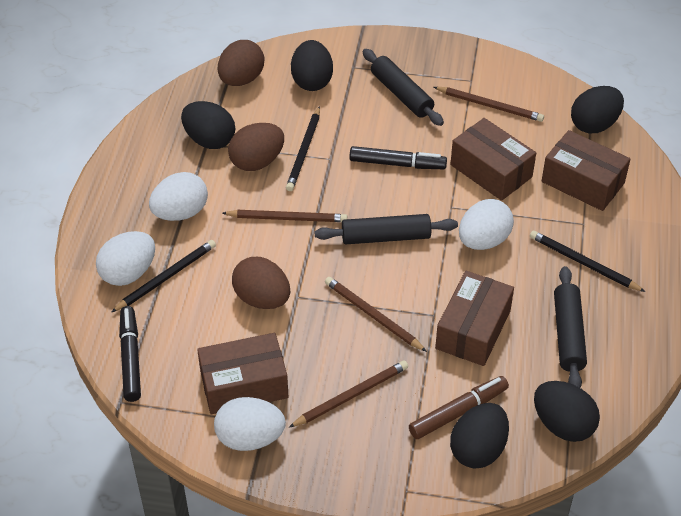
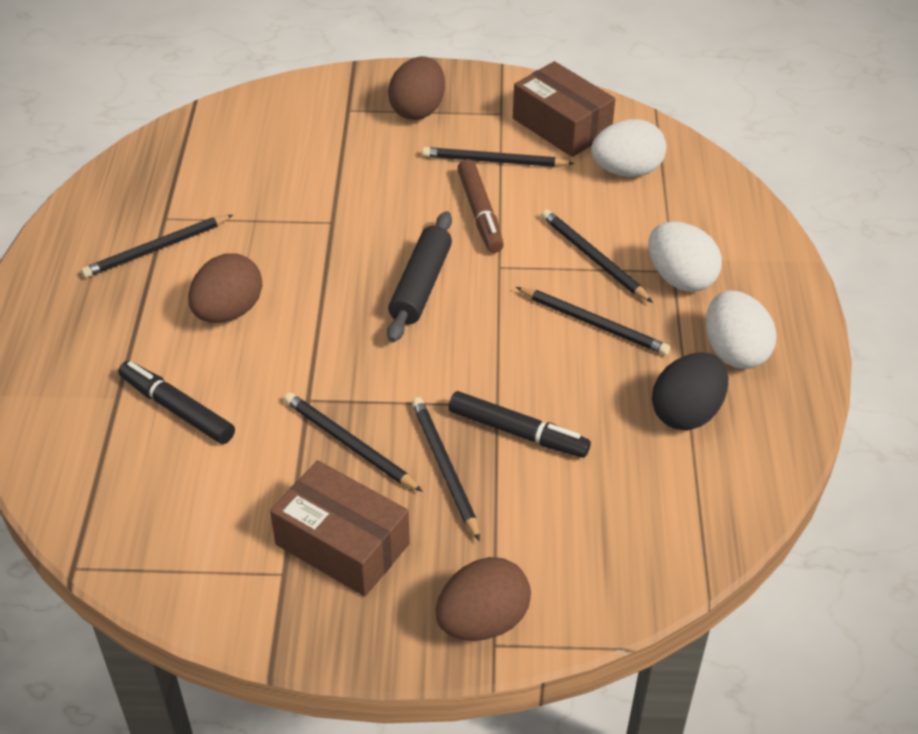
black egg: 5 -> 1
black pencil: 3 -> 6
black rolling pin: 3 -> 1
brown box: 4 -> 2
brown pencil: 4 -> 0
white egg: 4 -> 3

